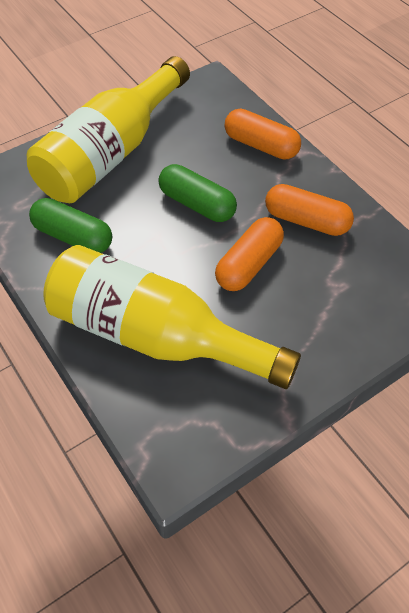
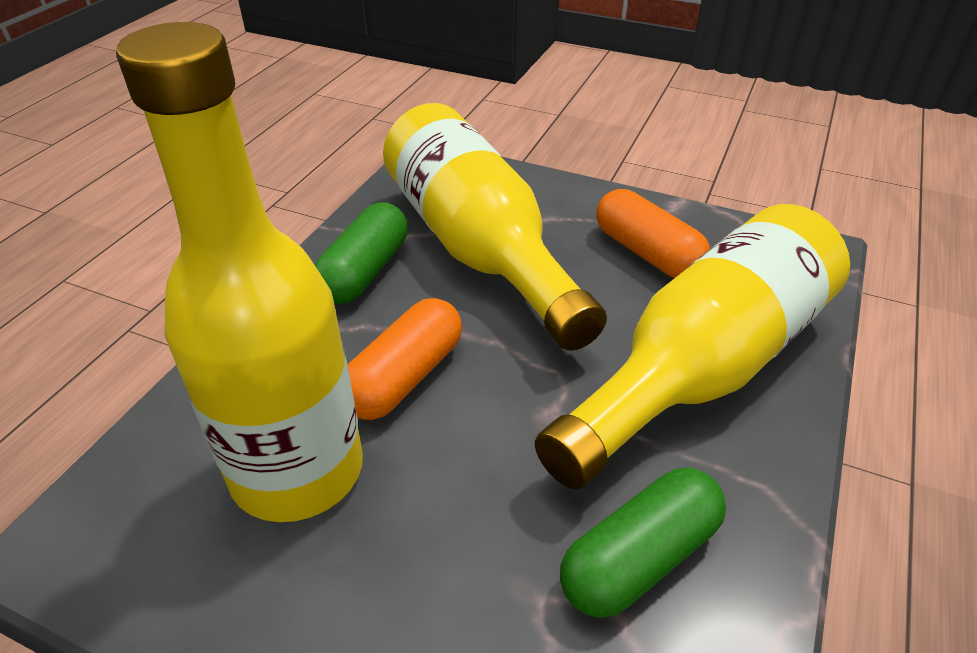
orange capsule: 3 -> 2
yellow bottle: 2 -> 3

